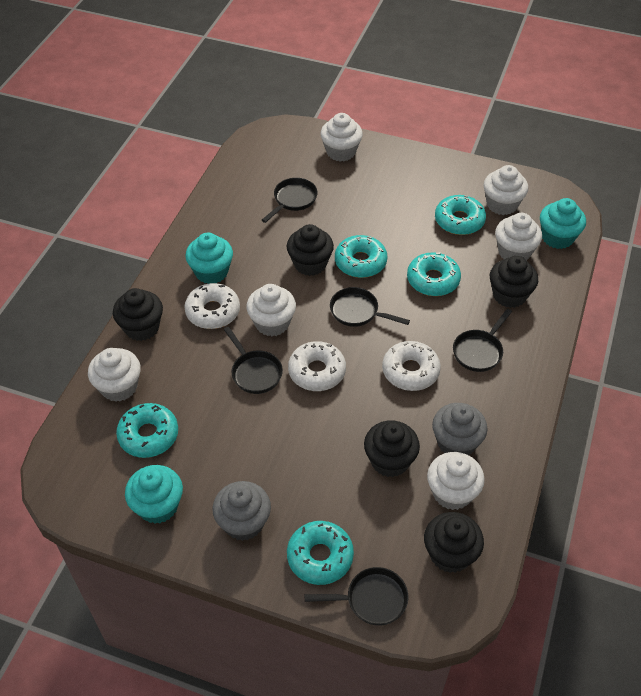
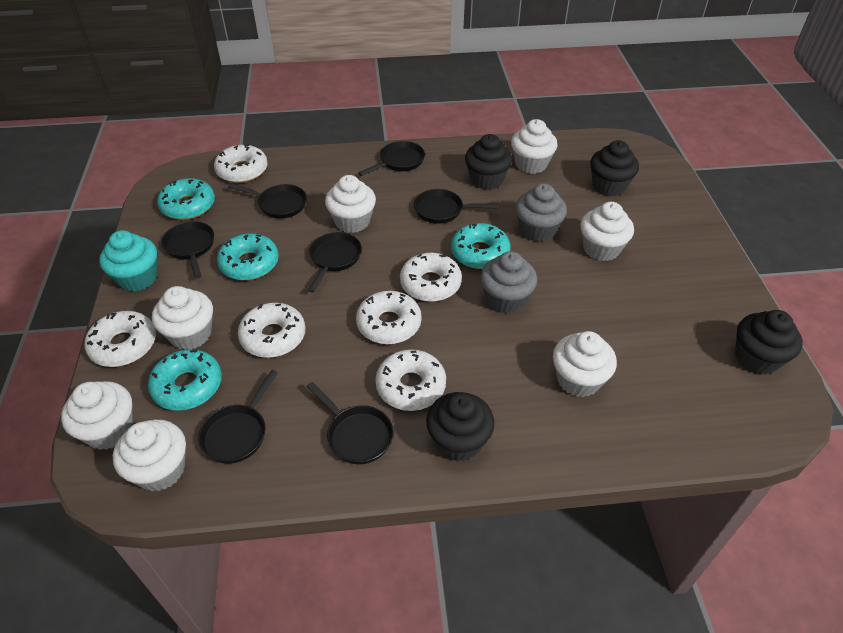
black cupcake: 5 -> 4
black pan: 5 -> 7
turquoise cupcake: 3 -> 1
turquoise donut: 5 -> 4
white cupcake: 6 -> 7
white donut: 3 -> 6

